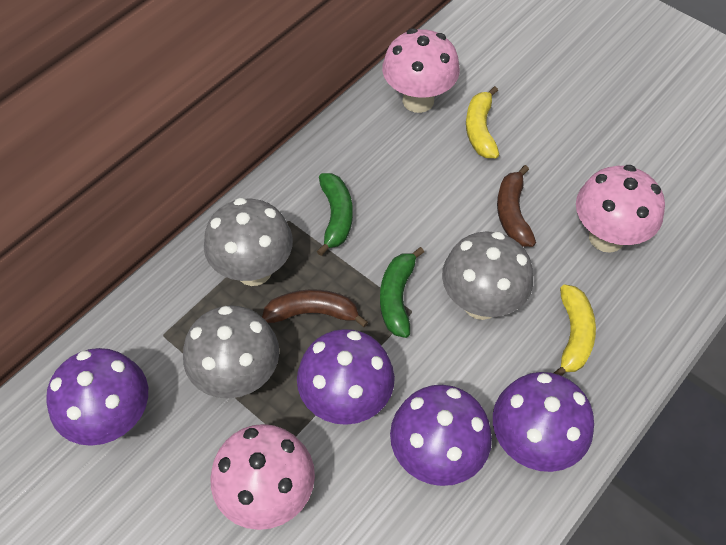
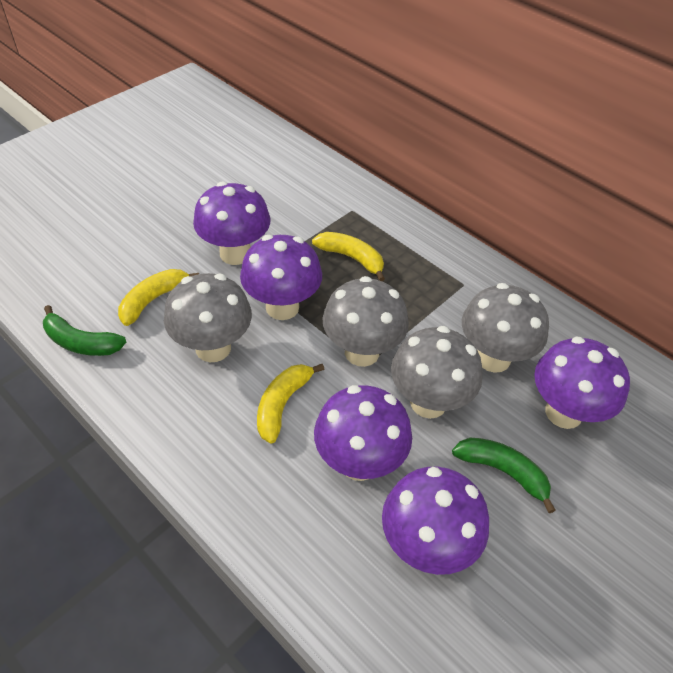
brown banana: 2 -> 0
grey mushroom: 3 -> 4
pink mushroom: 3 -> 0
purple mushroom: 4 -> 5
yellow banana: 2 -> 3

